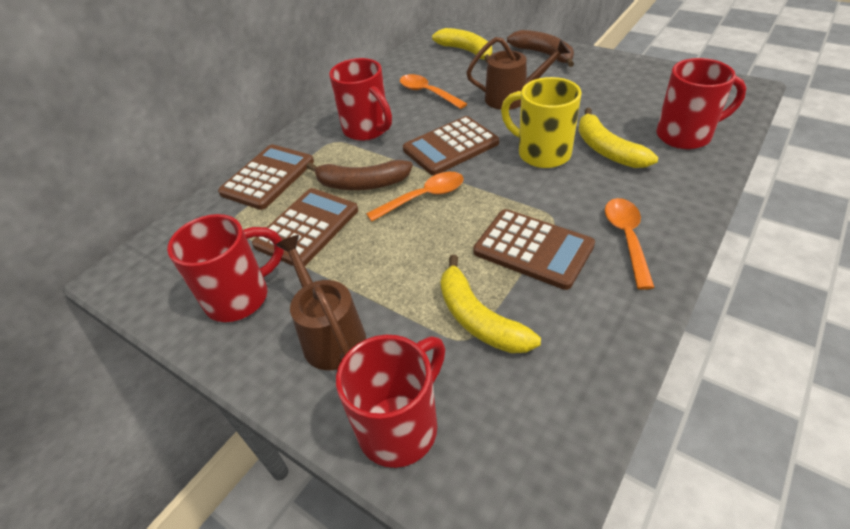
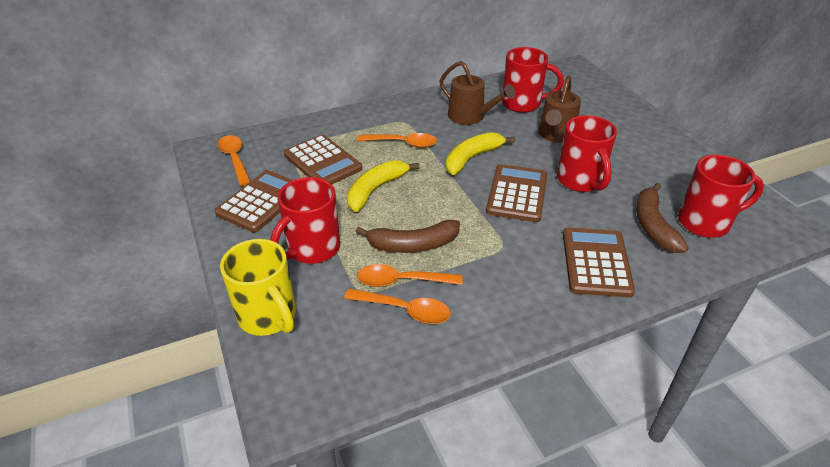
orange spoon: 3 -> 4
yellow banana: 3 -> 2

